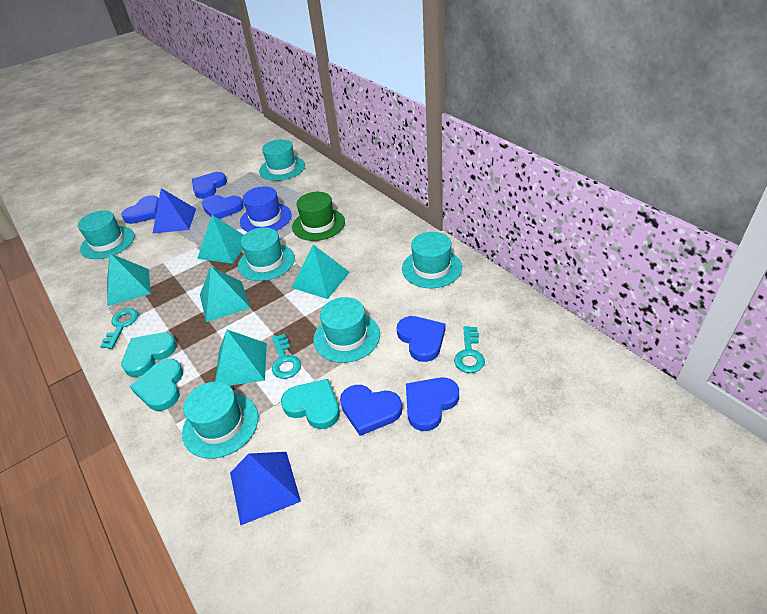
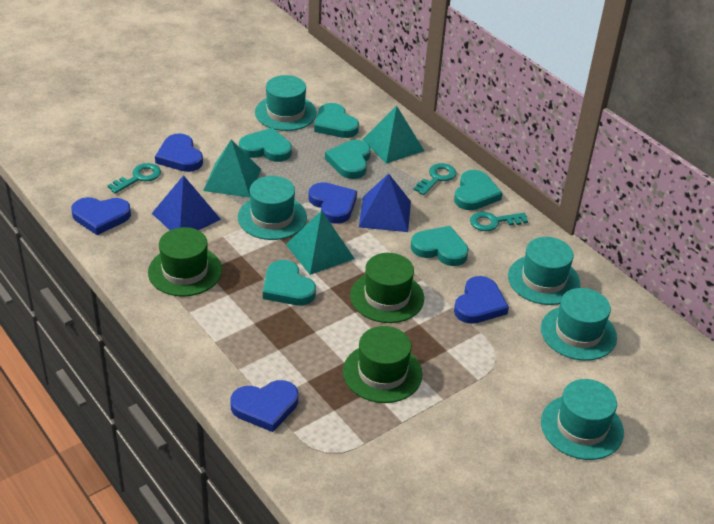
blue hat: 1 -> 0
blue heart: 6 -> 5
green hat: 1 -> 3
turquoise hat: 6 -> 5
turquoise heart: 3 -> 6
turquoise pyramid: 5 -> 3

